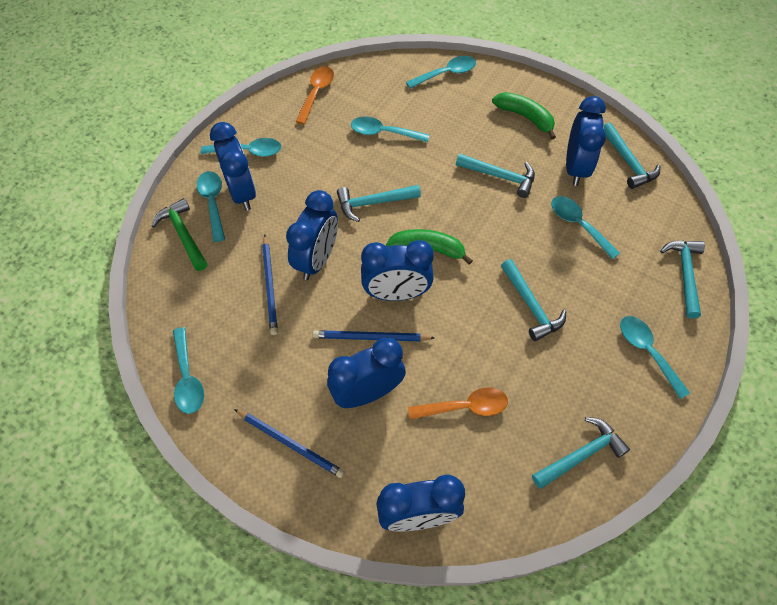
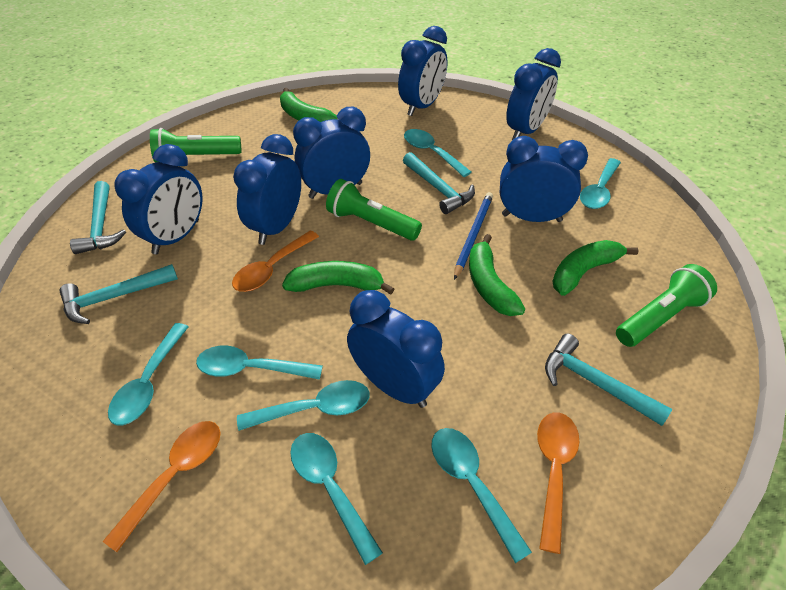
blue clock: 6 -> 7
blue pencil: 3 -> 1
green banana: 2 -> 4
green flashlight: 0 -> 3
green hammer: 1 -> 0
orange spoon: 2 -> 3
turquoise hammer: 6 -> 4

